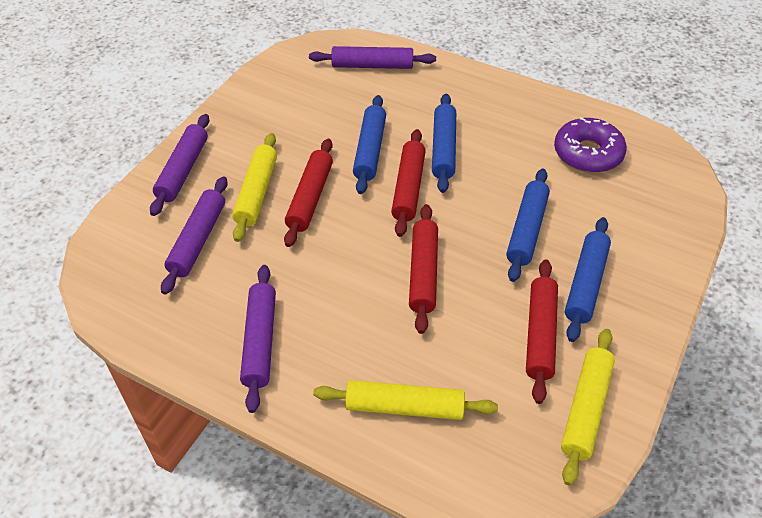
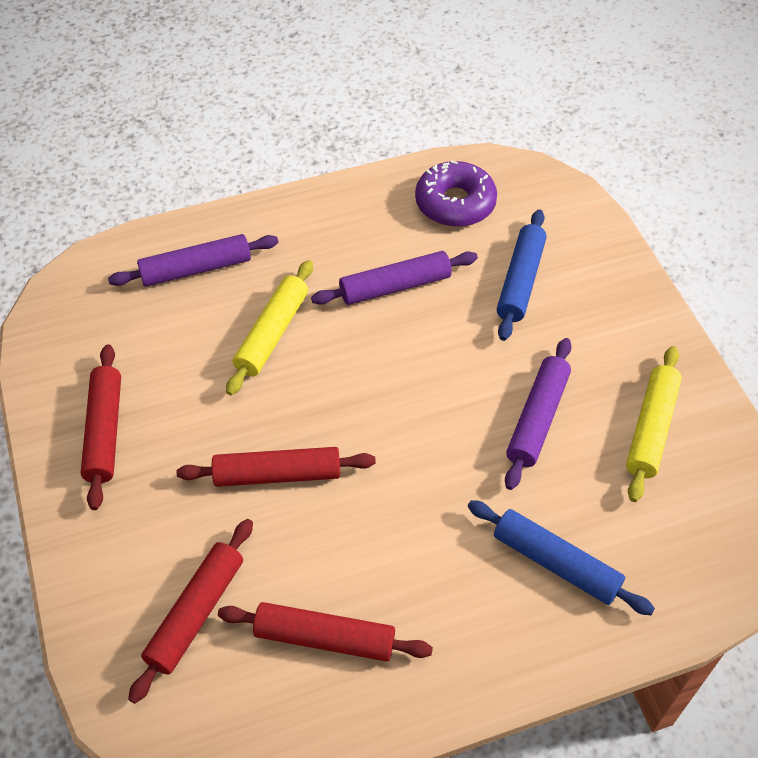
blue rolling pin: 4 -> 2
purple rolling pin: 4 -> 3
yellow rolling pin: 3 -> 2

